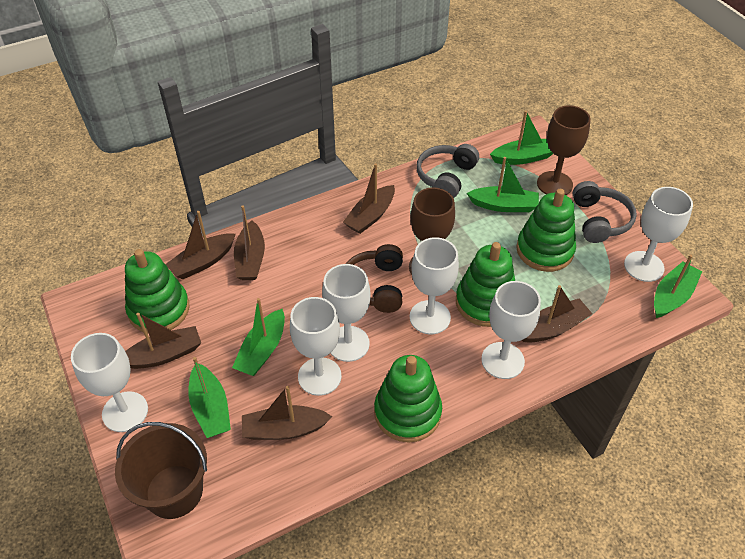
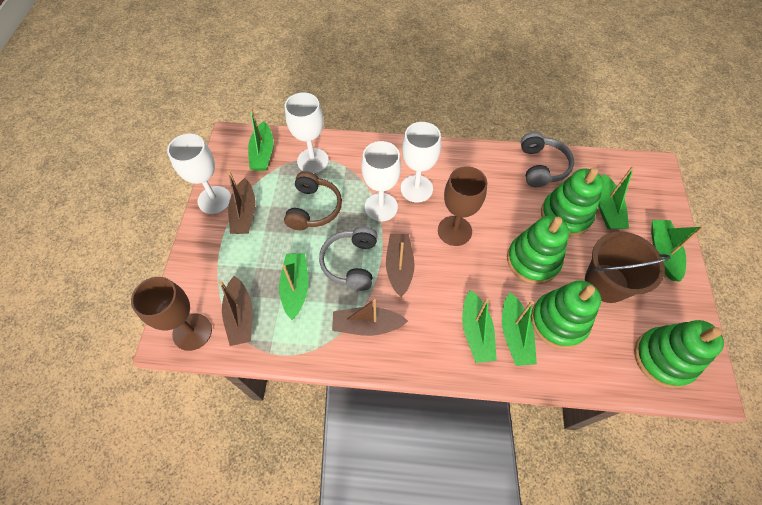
brown boat: 6 -> 4
green boat: 5 -> 6
white goblet: 6 -> 4

